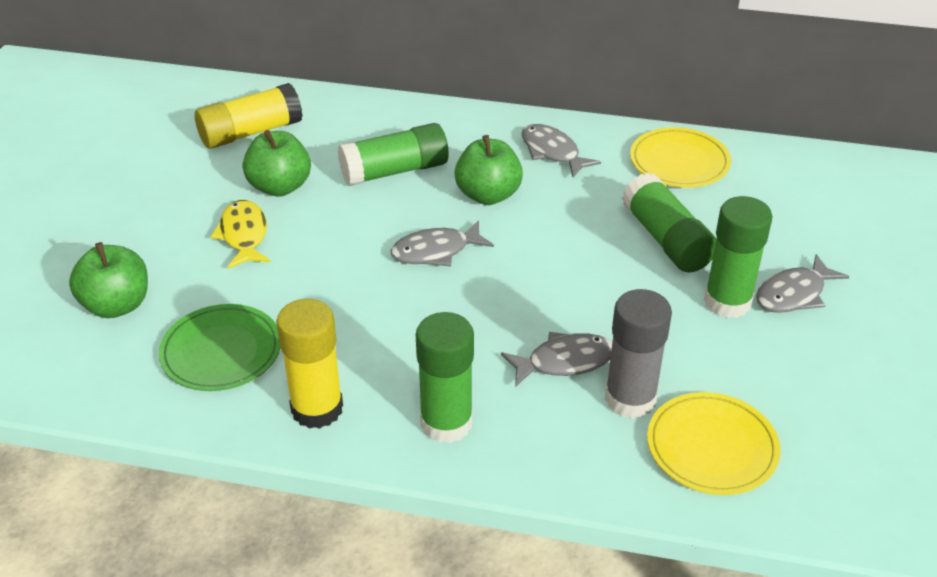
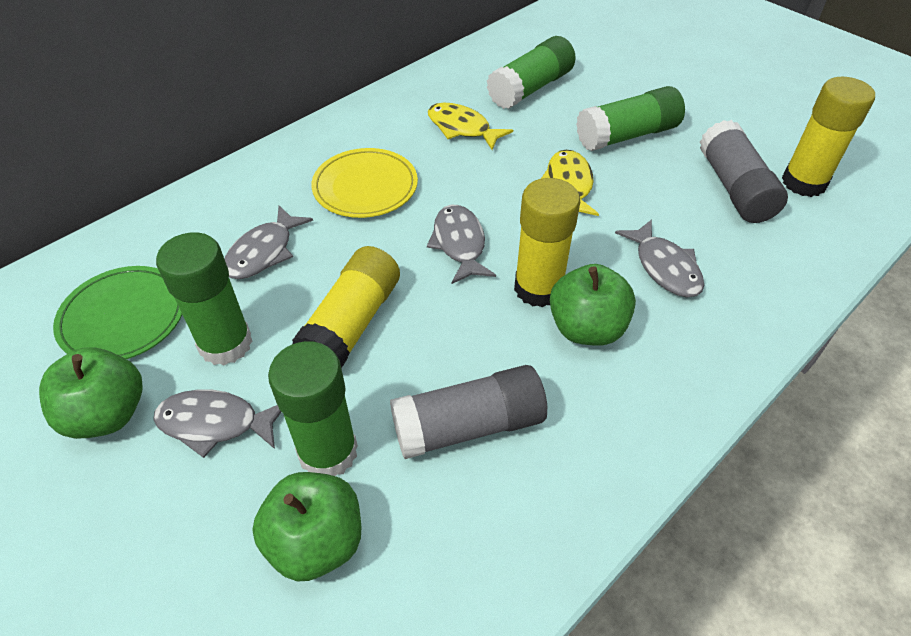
grey glue stick: 1 -> 2
yellow fish: 1 -> 2
yellow glue stick: 2 -> 3
yellow plate: 2 -> 1

